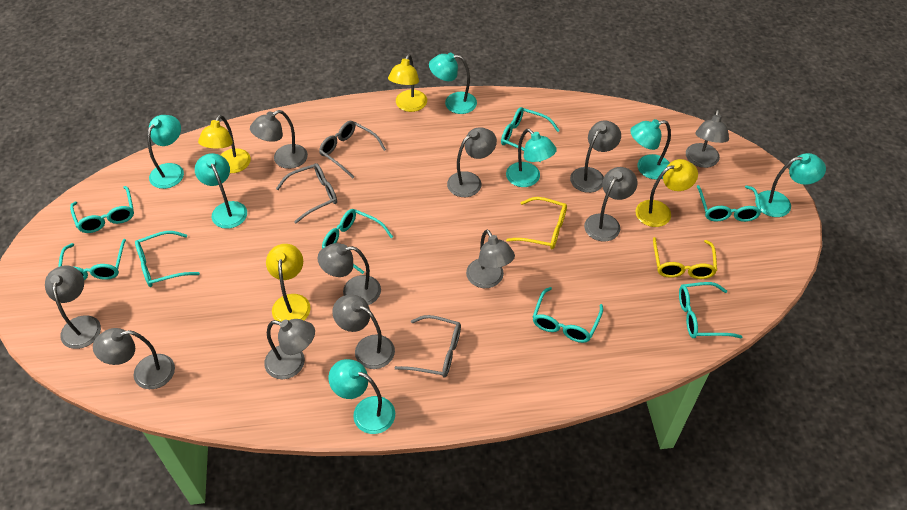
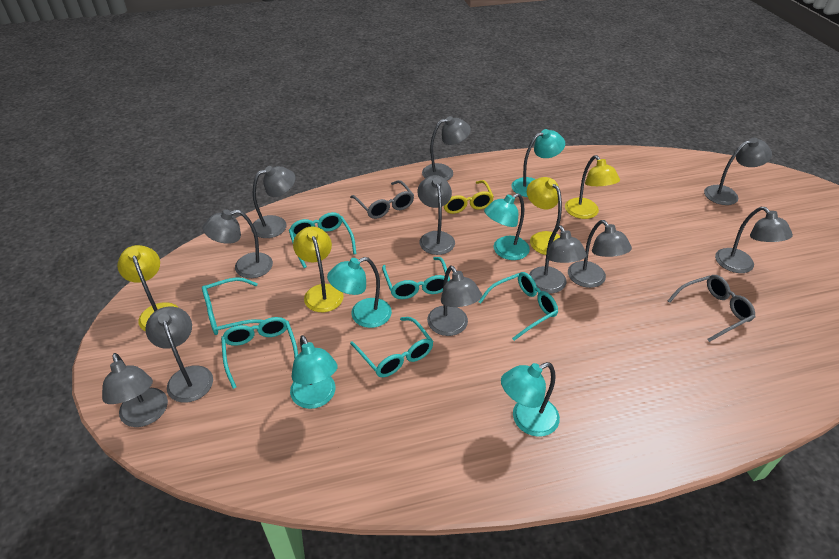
grey glasses: 3 -> 2
turquoise glasses: 8 -> 6
turquoise lamp: 7 -> 5
yellow glasses: 2 -> 1

